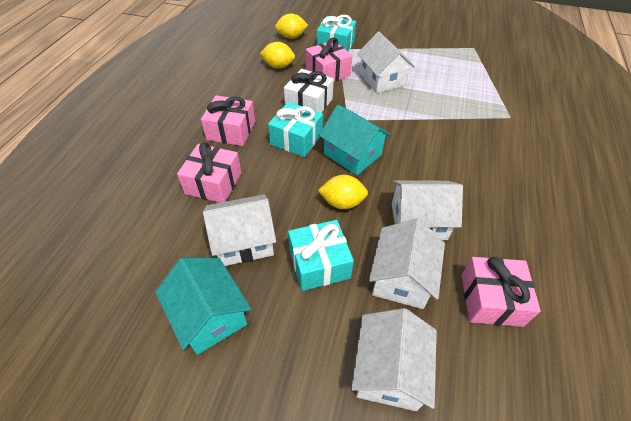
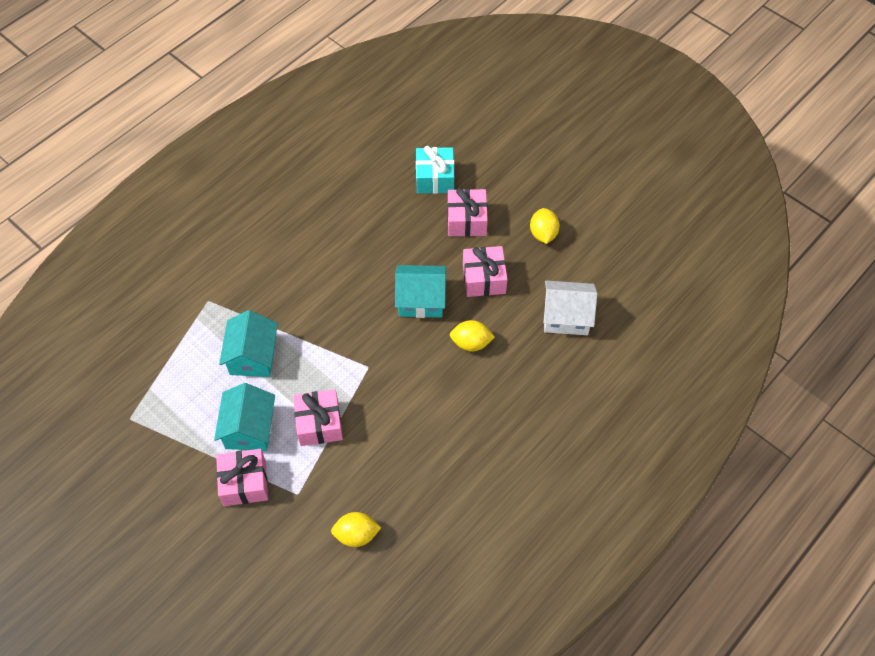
turquoise gift: 3 -> 1
turquoise house: 2 -> 3
white gift: 1 -> 0
white house: 5 -> 1

